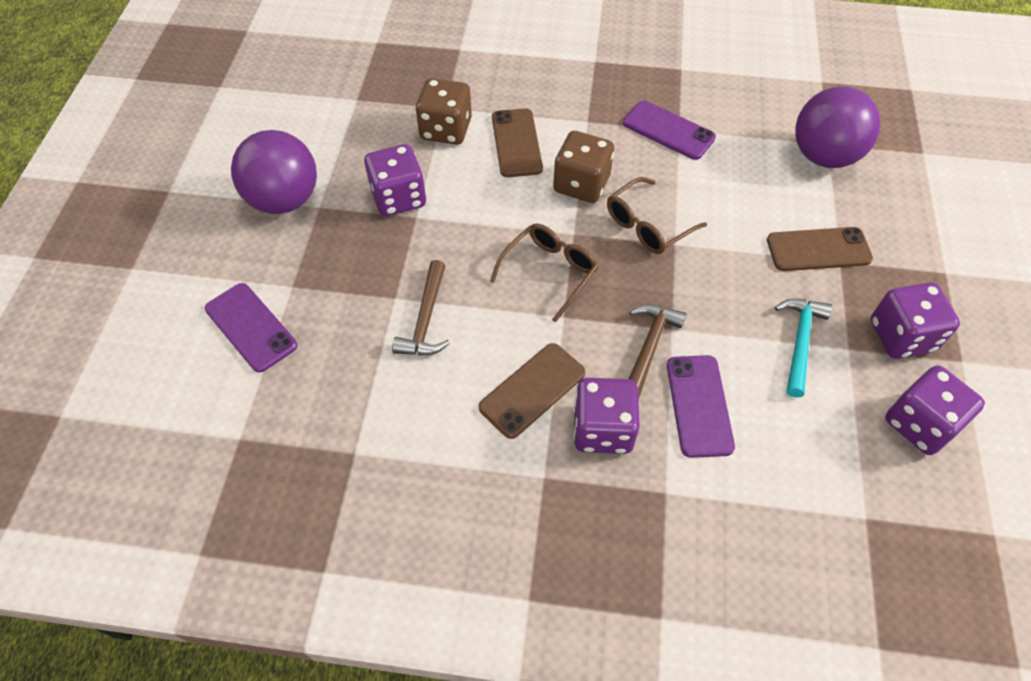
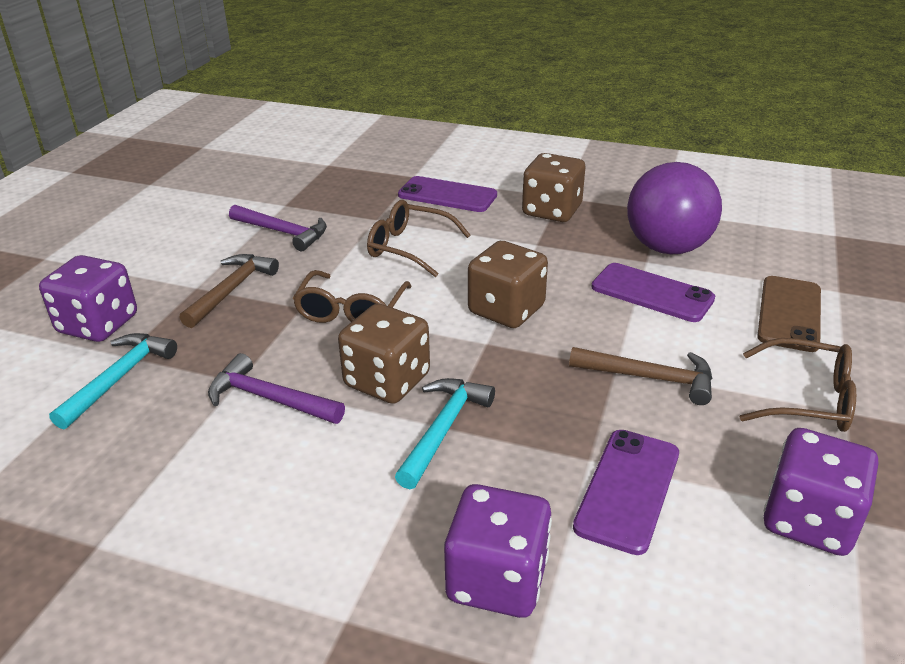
brown dice: 2 -> 3
brown glasses: 2 -> 3
brown phone: 3 -> 1
purple ball: 2 -> 1
purple dice: 4 -> 3
purple hammer: 0 -> 2
turquoise hammer: 1 -> 2

